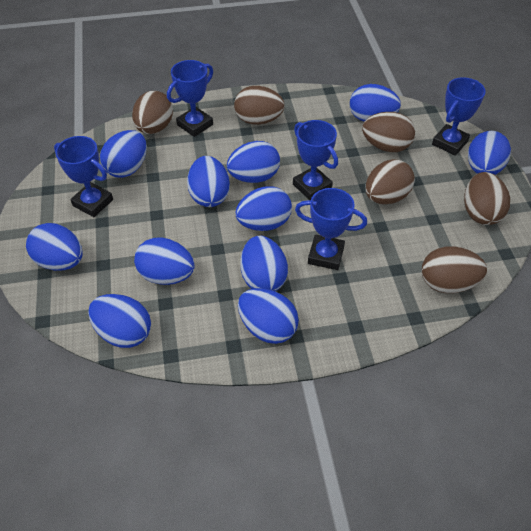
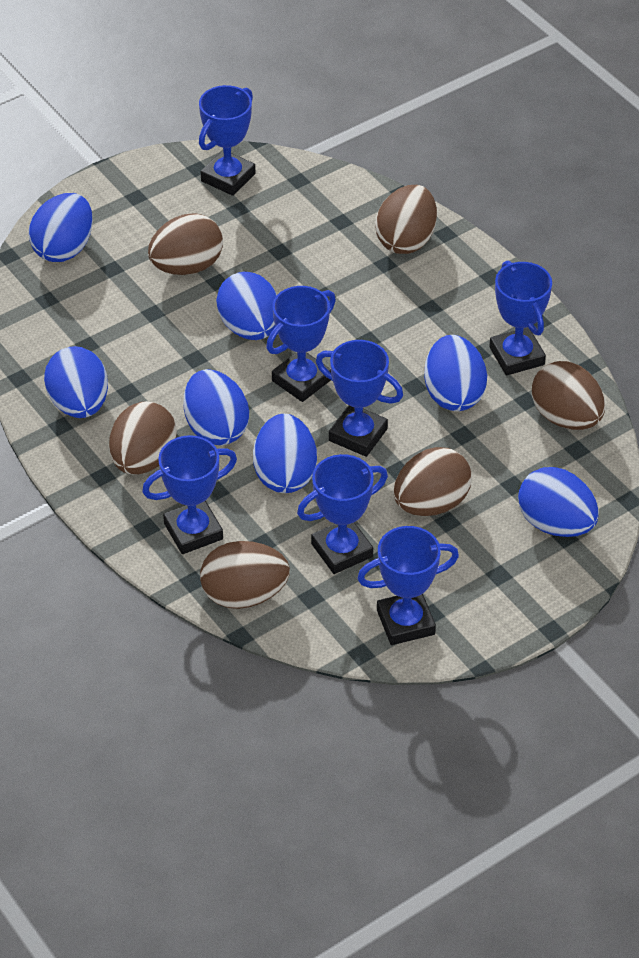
blue egg: 11 -> 7
blue trophy: 5 -> 7

